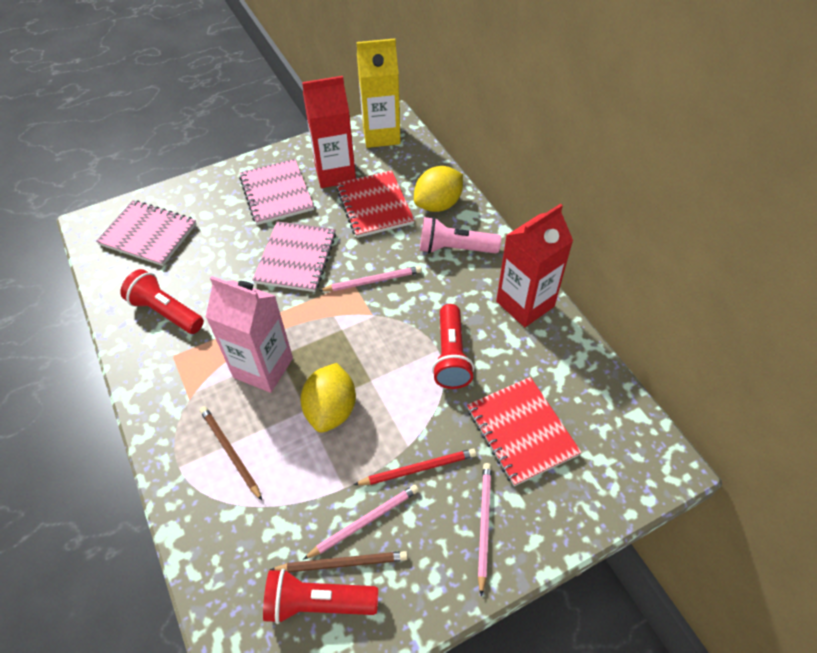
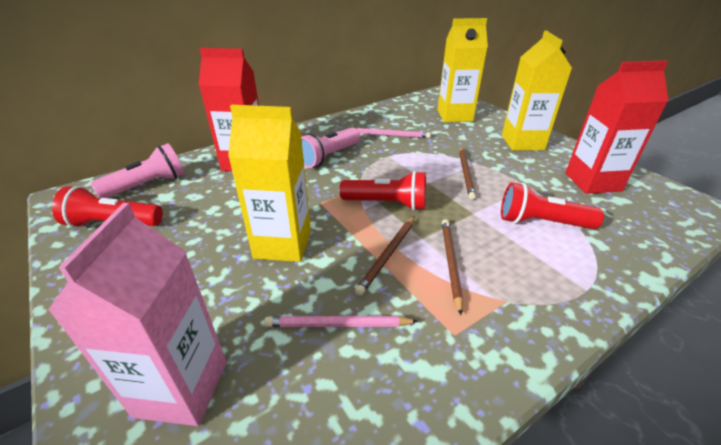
brown pencil: 2 -> 3
pink flashlight: 1 -> 2
pink notebook: 3 -> 0
pink pencil: 3 -> 2
red notebook: 2 -> 0
red pencil: 1 -> 0
yellow carton: 1 -> 3
yellow lemon: 2 -> 0

